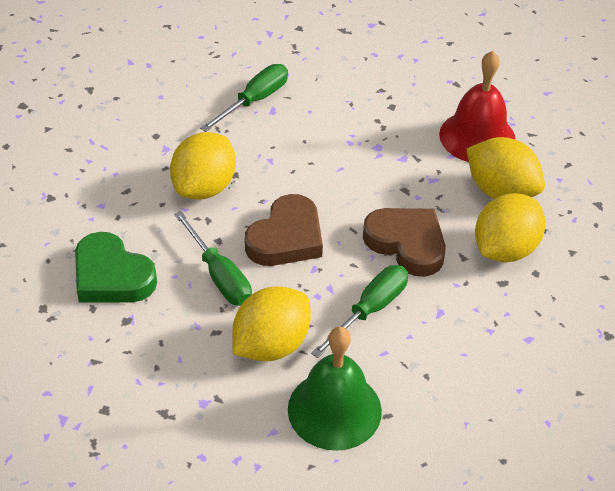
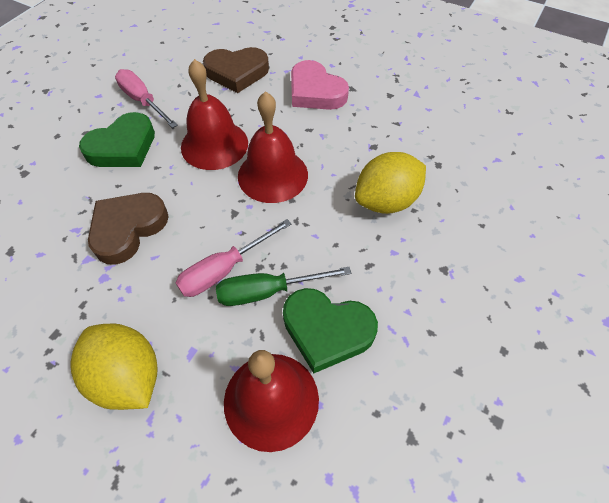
green bell: 1 -> 0
green heart: 1 -> 2
green screwdriver: 3 -> 1
pink heart: 0 -> 1
pink screwdriver: 0 -> 2
red bell: 1 -> 3
yellow lemon: 4 -> 2

